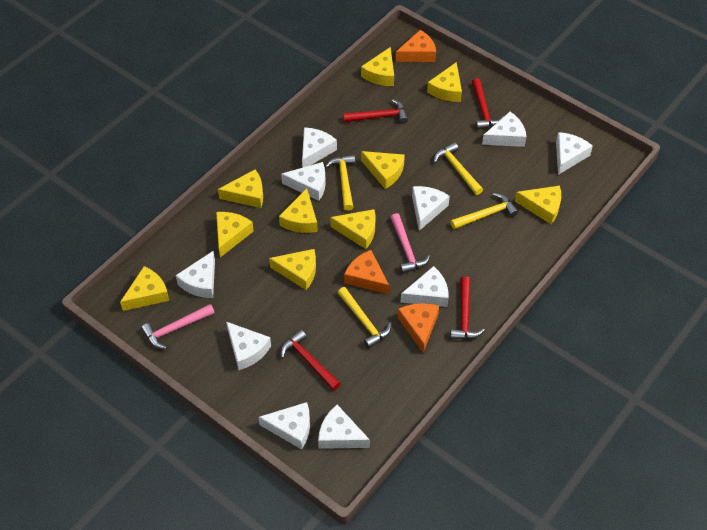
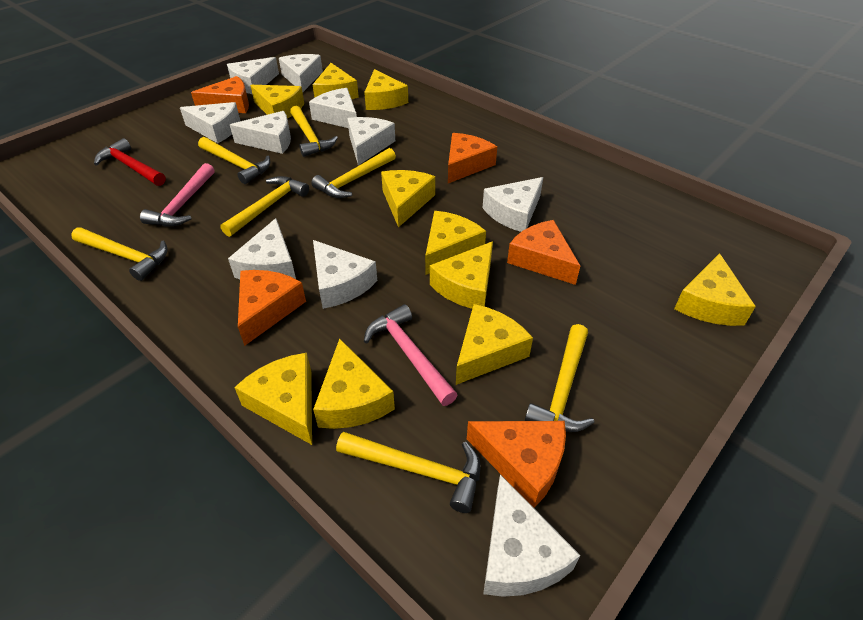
orange cheese: 3 -> 5
red hammer: 4 -> 1
yellow hammer: 4 -> 7

